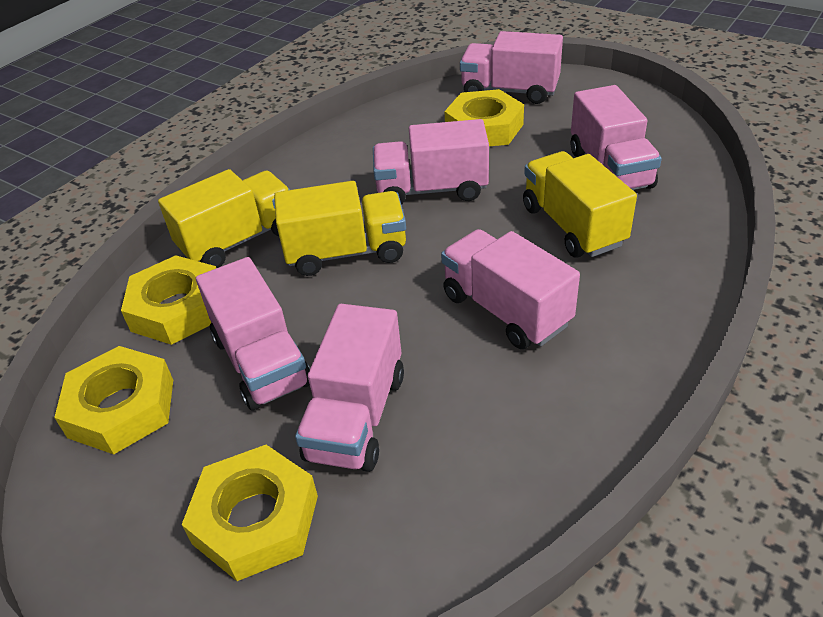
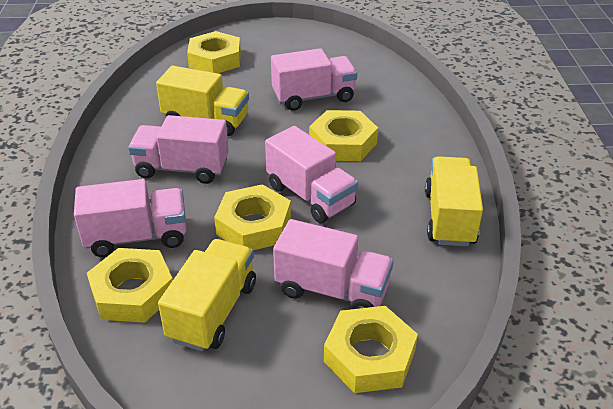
pink truck: 6 -> 5
yellow nut: 4 -> 5

